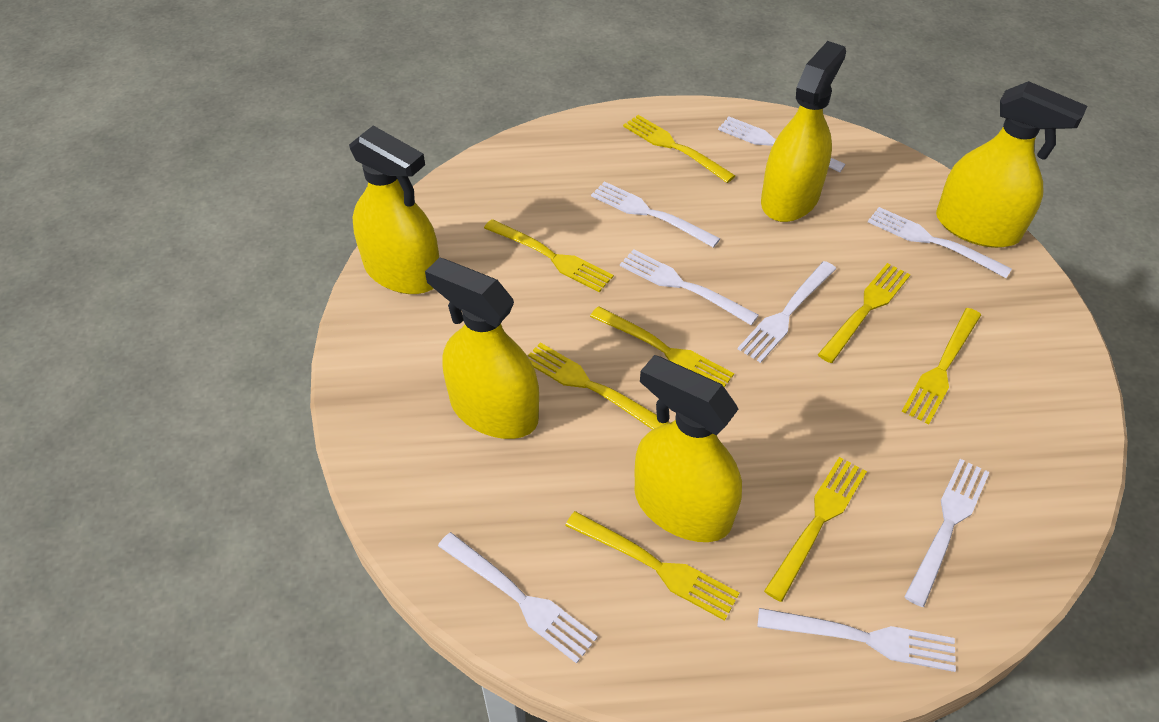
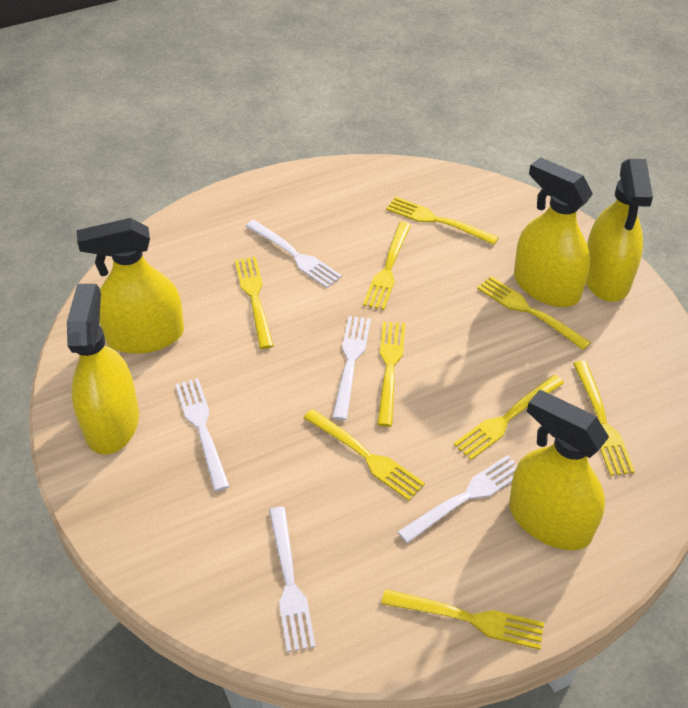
white fork: 8 -> 5
yellow fork: 8 -> 9

